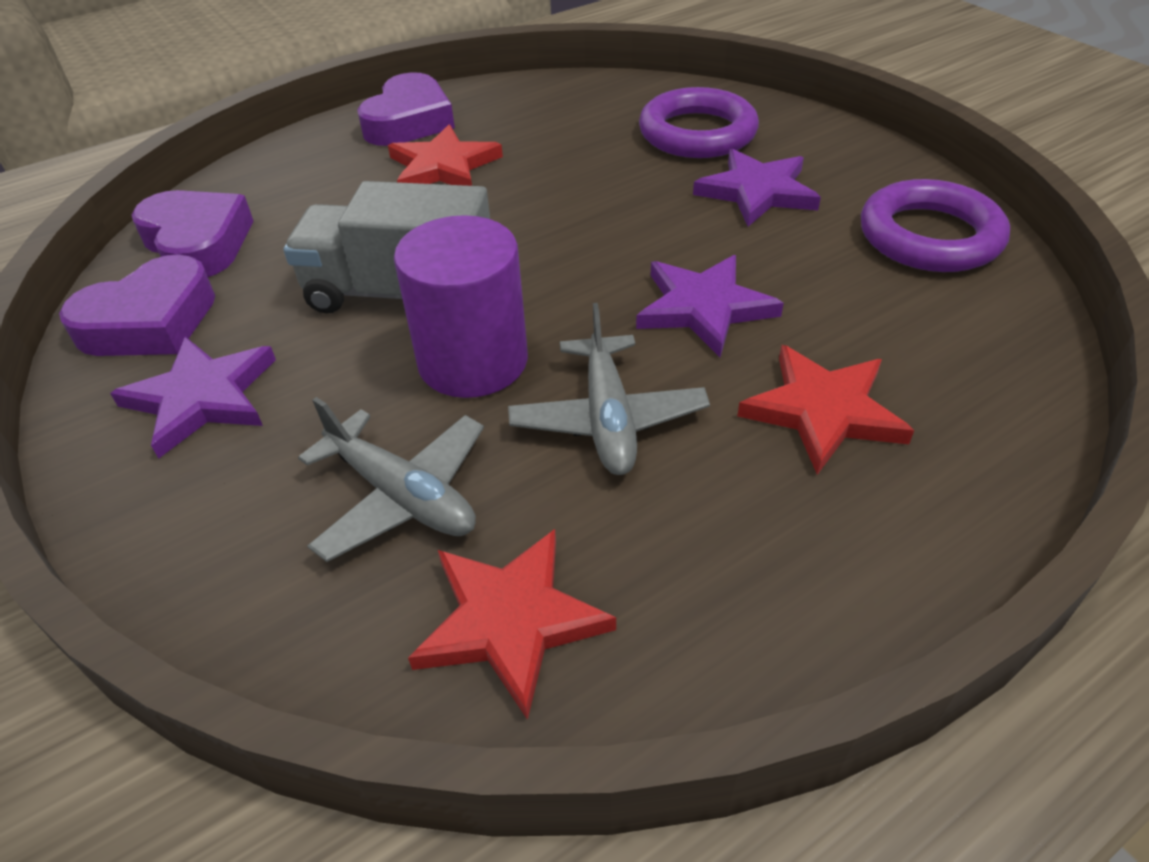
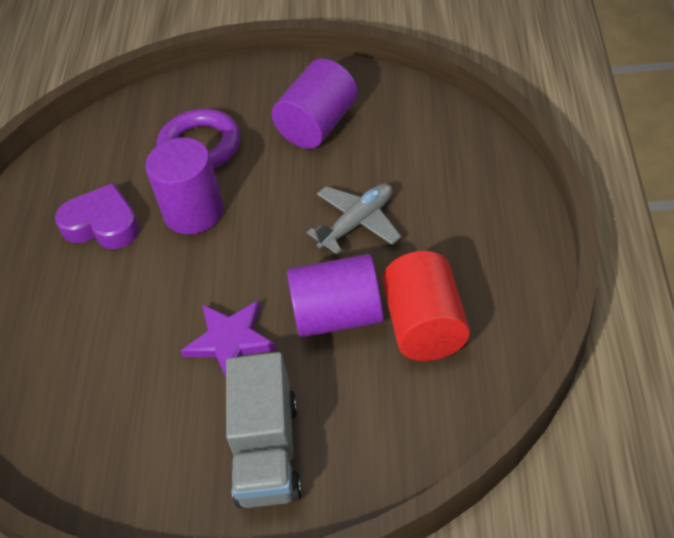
grey plane: 2 -> 1
purple cylinder: 1 -> 3
purple heart: 3 -> 1
purple ring: 2 -> 1
purple star: 3 -> 1
red cylinder: 0 -> 1
red star: 3 -> 0

